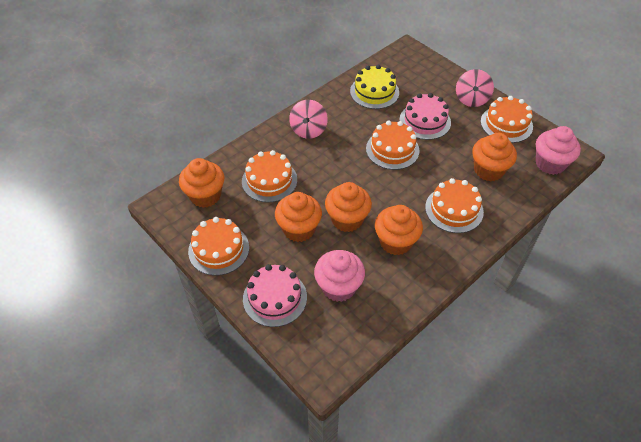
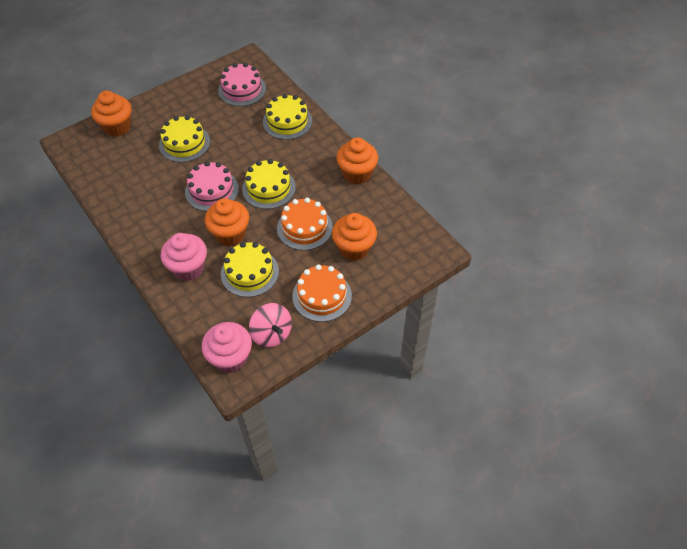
orange cake: 5 -> 2
orange cupcake: 5 -> 4
pink spinning top: 2 -> 1
yellow cake: 1 -> 4

